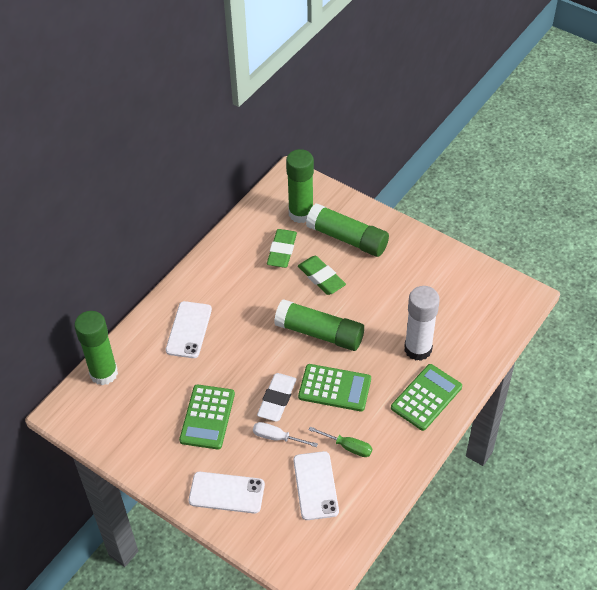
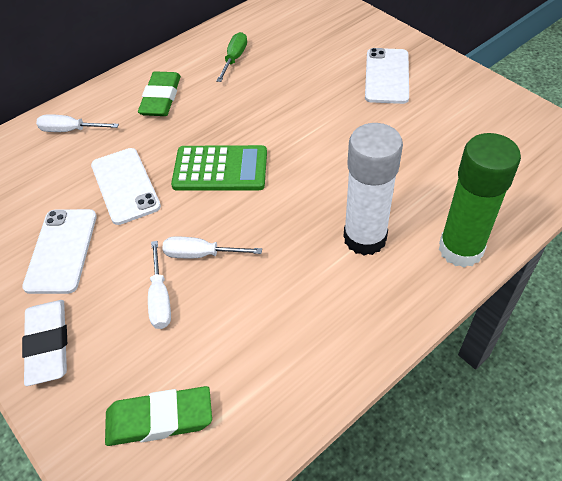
green calculator: 3 -> 1
green glue stick: 4 -> 1
white screwdriver: 1 -> 3

